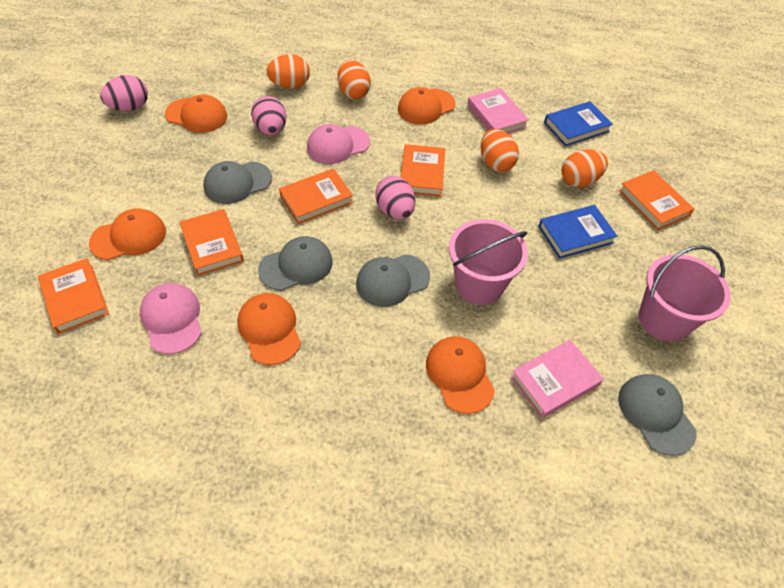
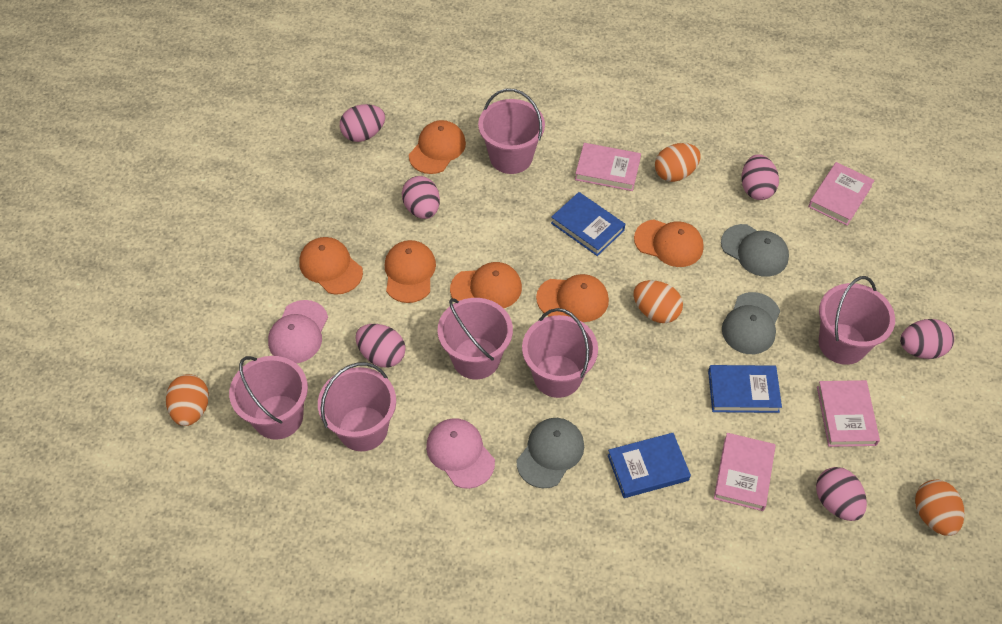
blue book: 2 -> 3
grey cap: 4 -> 3
orange book: 5 -> 0
orange cap: 5 -> 6
pink book: 2 -> 4
pink bucket: 2 -> 6
pink egg: 3 -> 6

